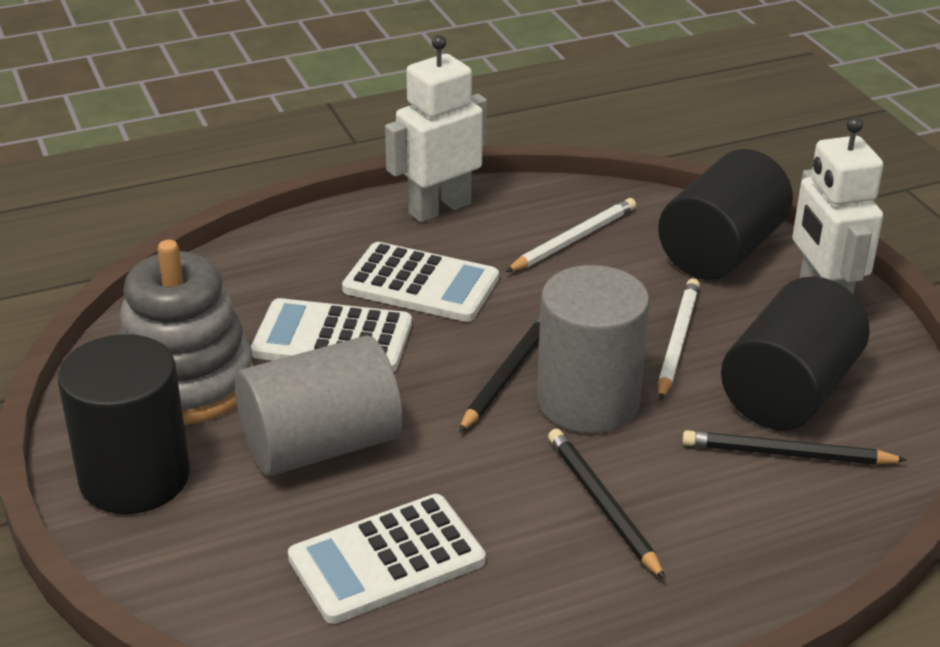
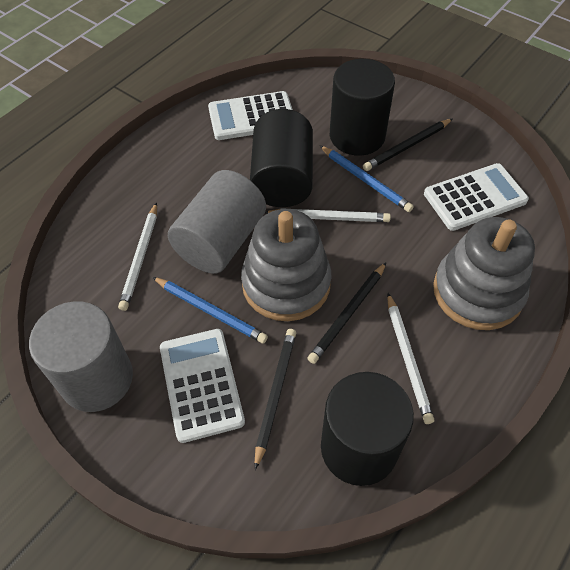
blue pencil: 0 -> 2
grey stacking toy: 1 -> 2
white pencil: 2 -> 3
white robot: 2 -> 0

